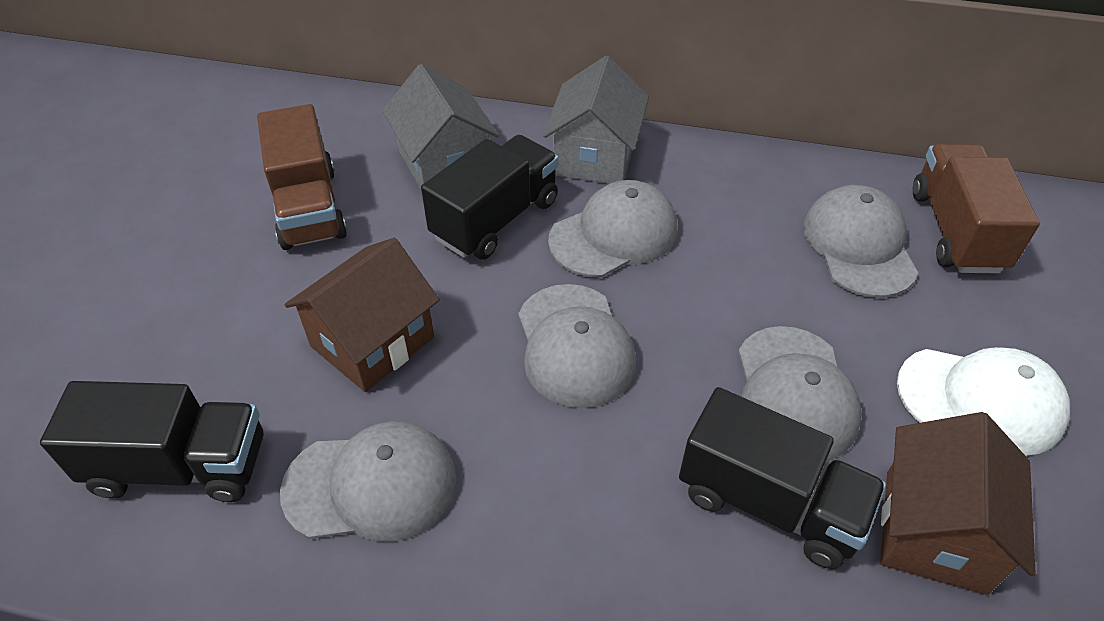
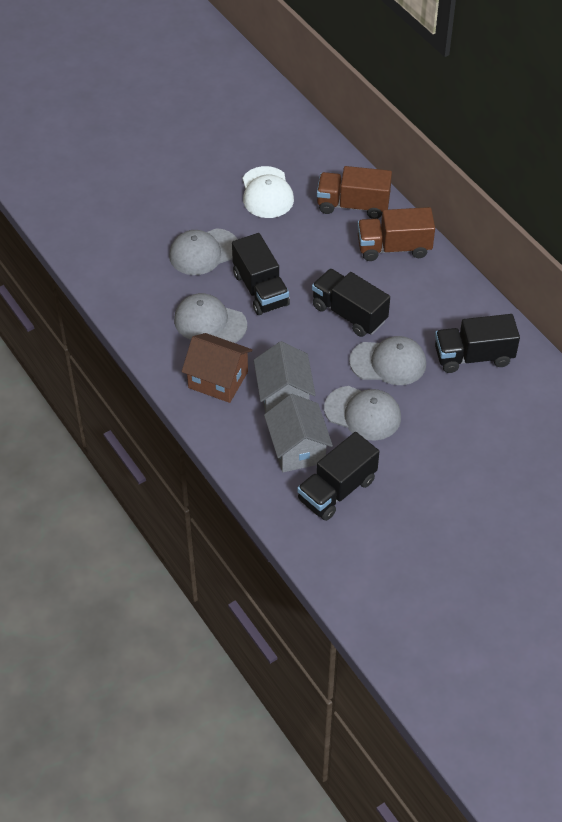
black truck: 3 -> 4
brown house: 2 -> 1
grey cap: 5 -> 4

